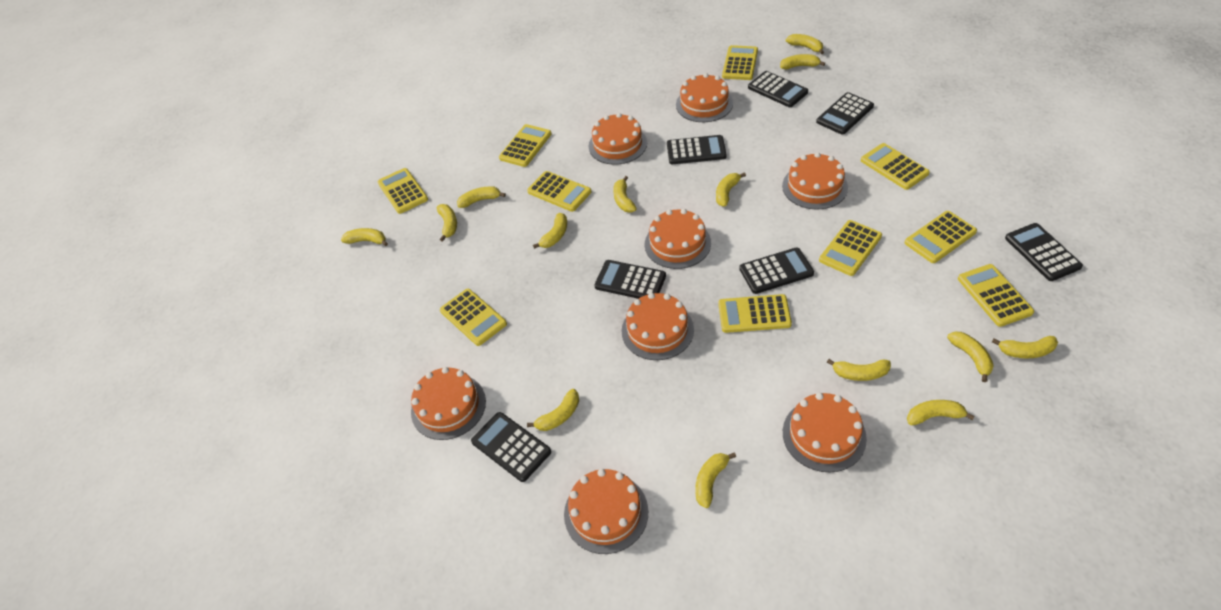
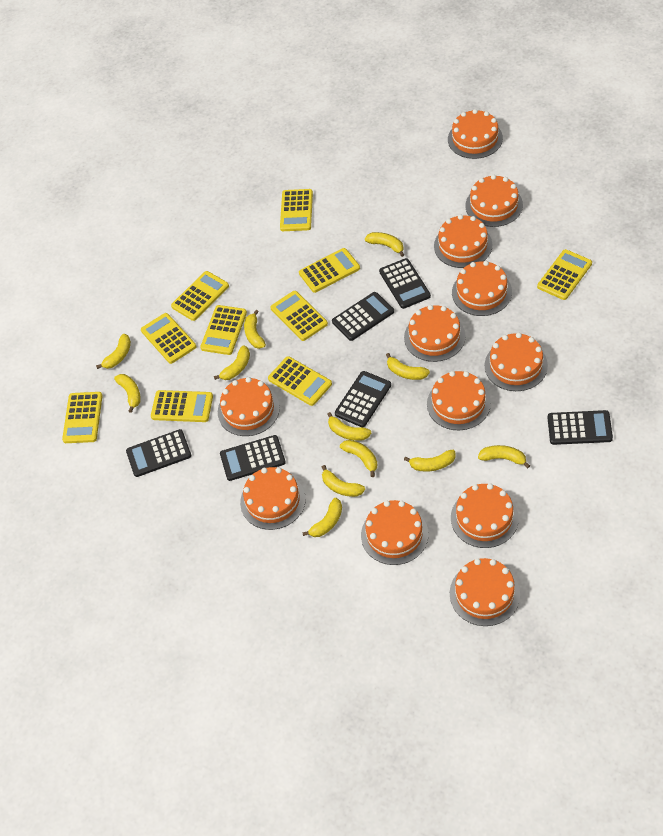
black calculator: 7 -> 6
orange cake: 8 -> 12
yellow banana: 14 -> 12

